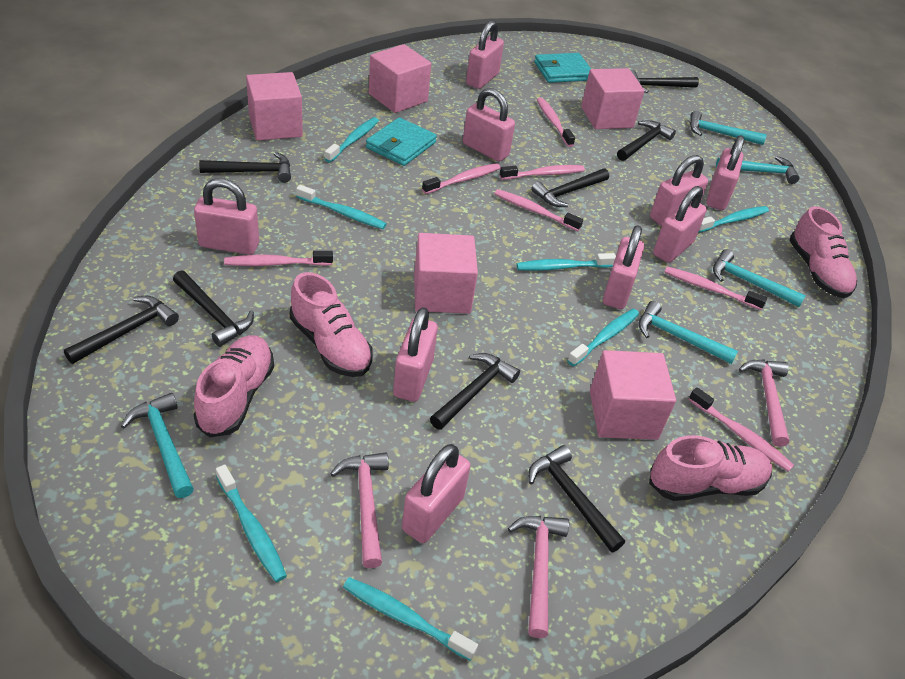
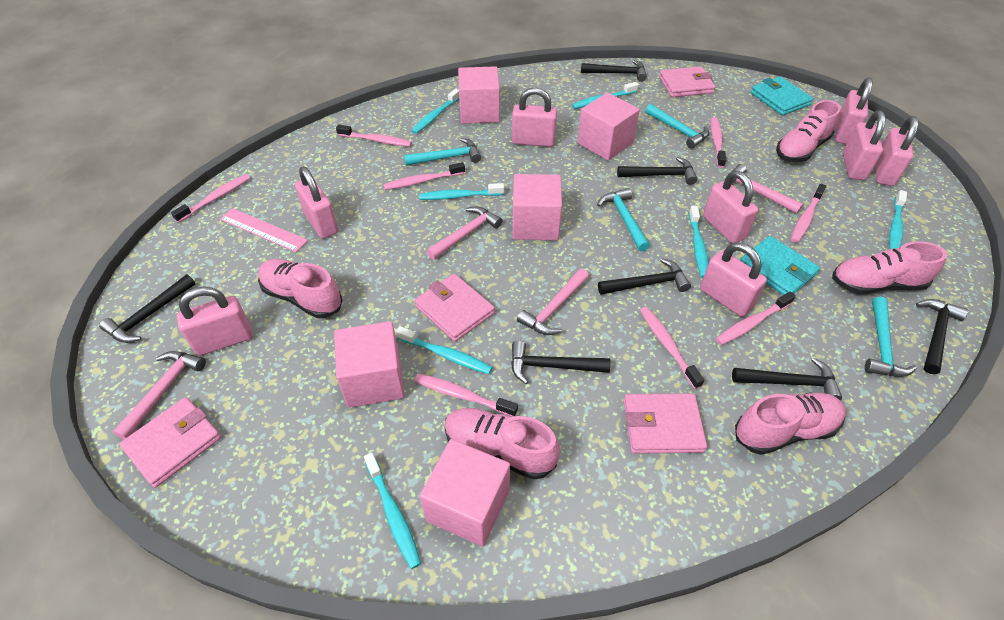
black hammer: 8 -> 7
pink hammer: 3 -> 4
pink padlock: 9 -> 8
pink ruler: 0 -> 1
pink shoe: 4 -> 5
pink toothbrush: 7 -> 8
pink wallet: 0 -> 4
turquoise hammer: 5 -> 4

